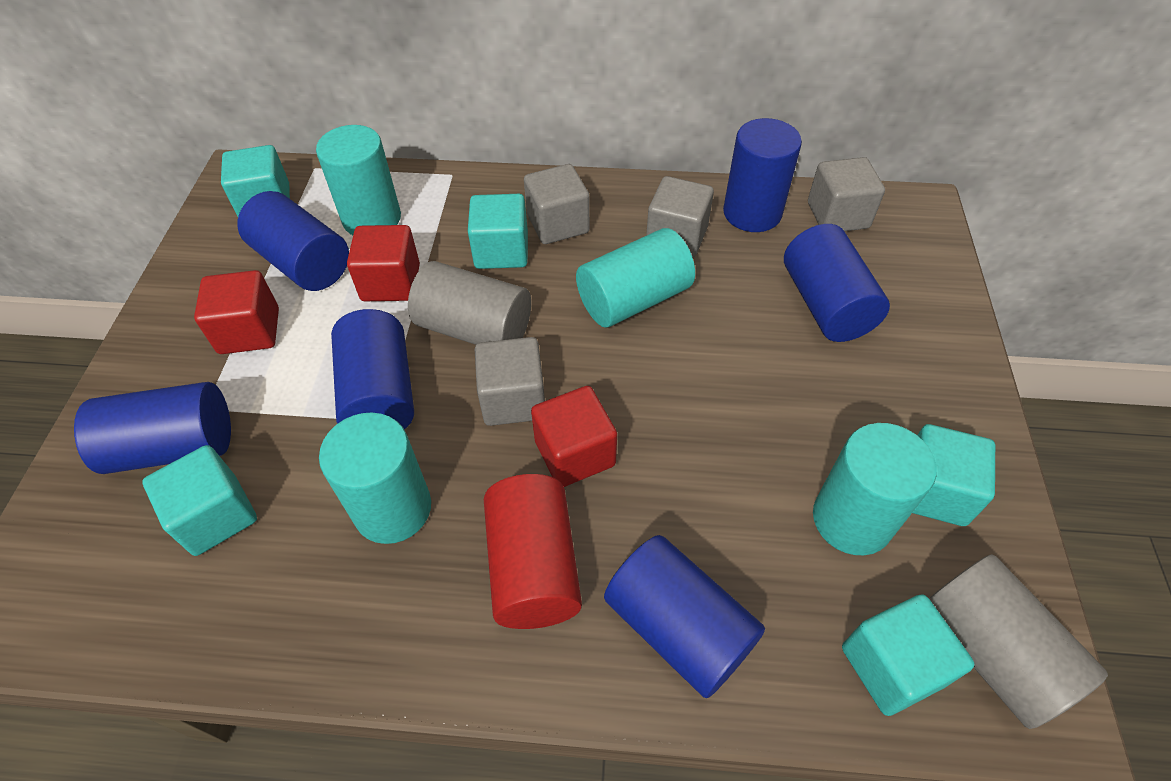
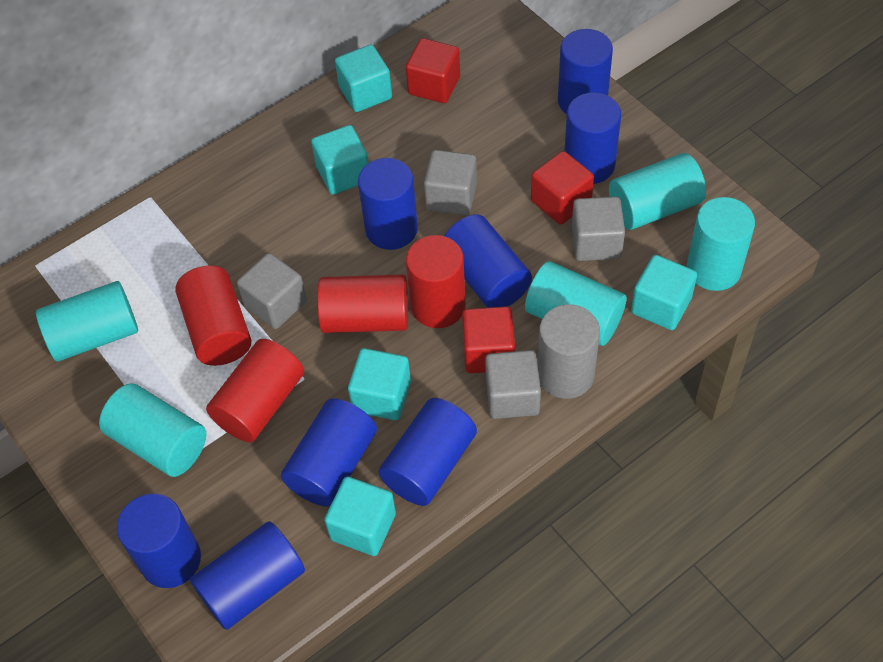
blue cylinder: 6 -> 8
grey cylinder: 2 -> 1
red cylinder: 1 -> 4
turquoise cylinder: 4 -> 5

